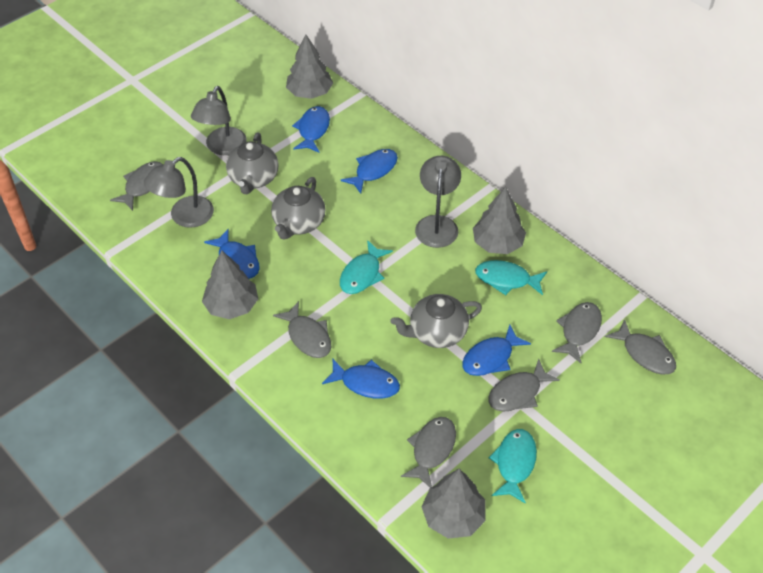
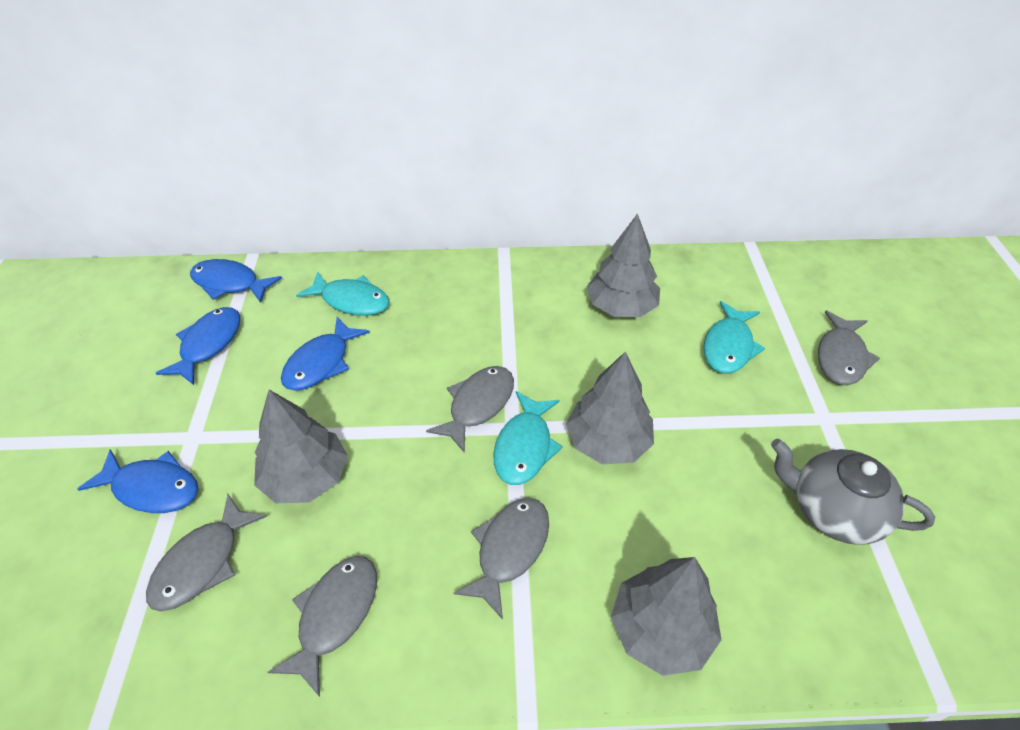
blue fish: 5 -> 4
grey fish: 6 -> 5
grey lamp: 3 -> 0
grey teapot: 3 -> 1

